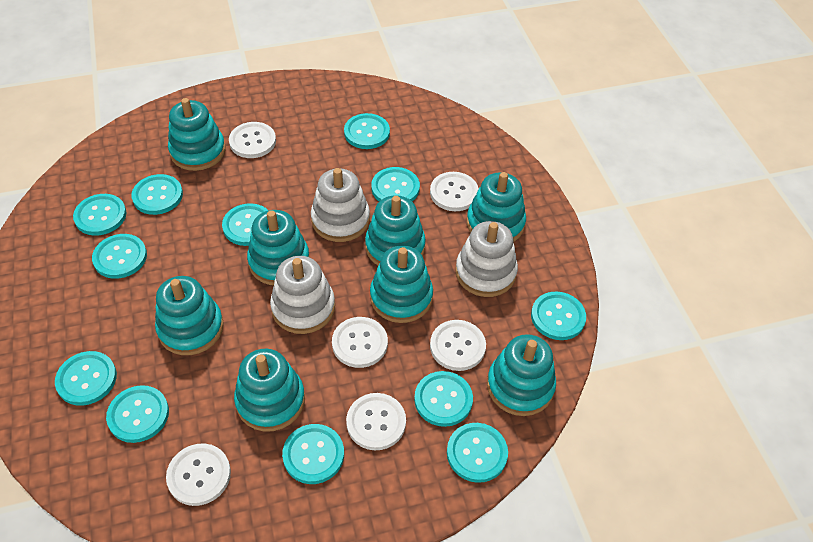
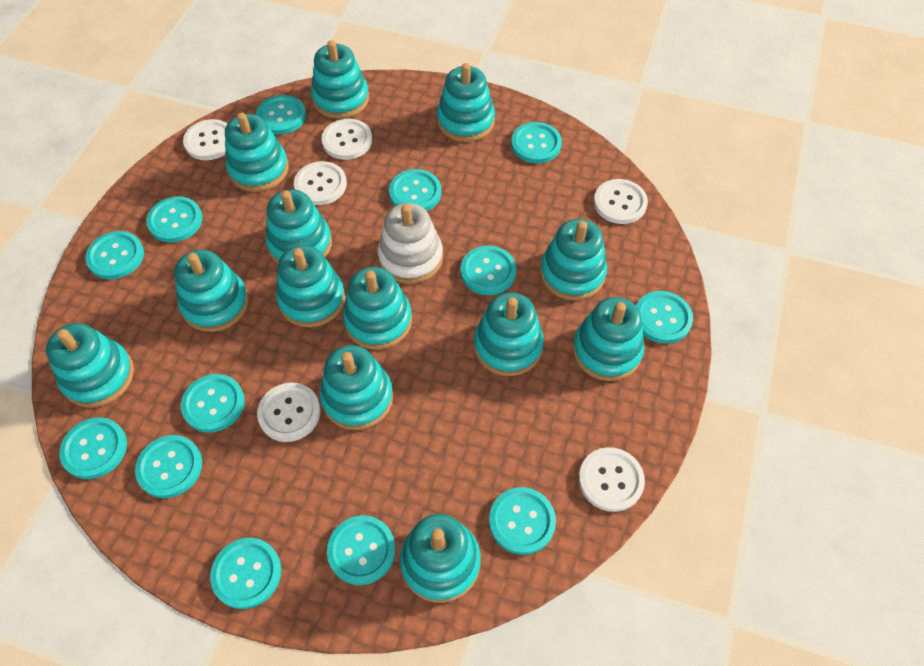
turquoise button: 12 -> 13
turquoise stacking toy: 8 -> 13
white stacking toy: 3 -> 1

